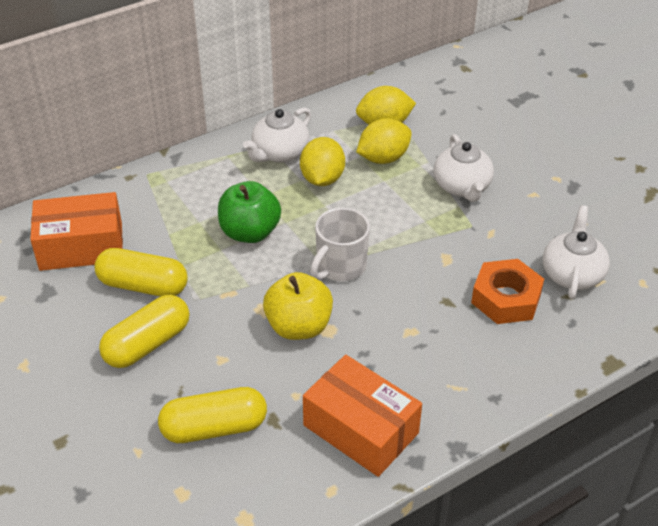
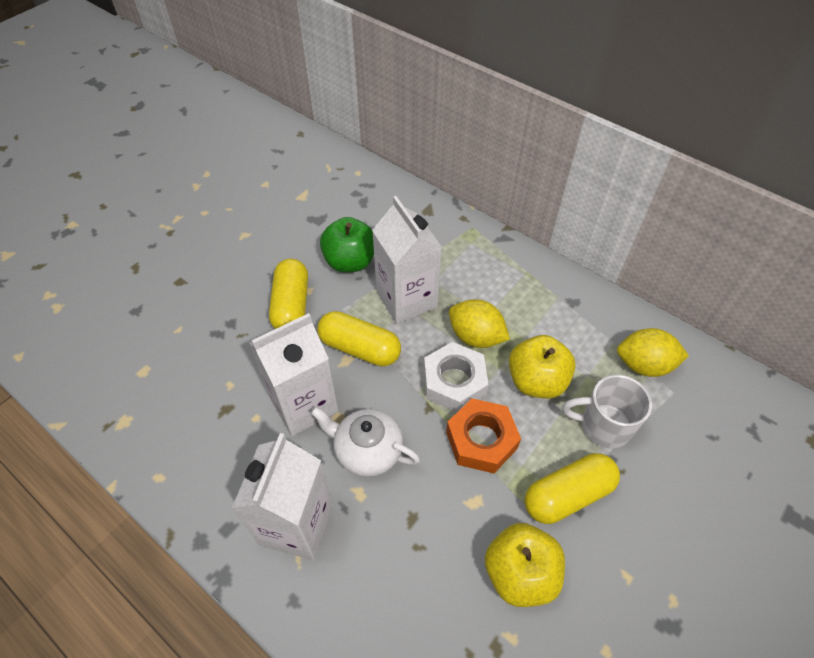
orange box: 2 -> 0
white carton: 0 -> 3
white nut: 0 -> 1
white teapot: 3 -> 1
yellow apple: 1 -> 2
yellow lemon: 3 -> 2

